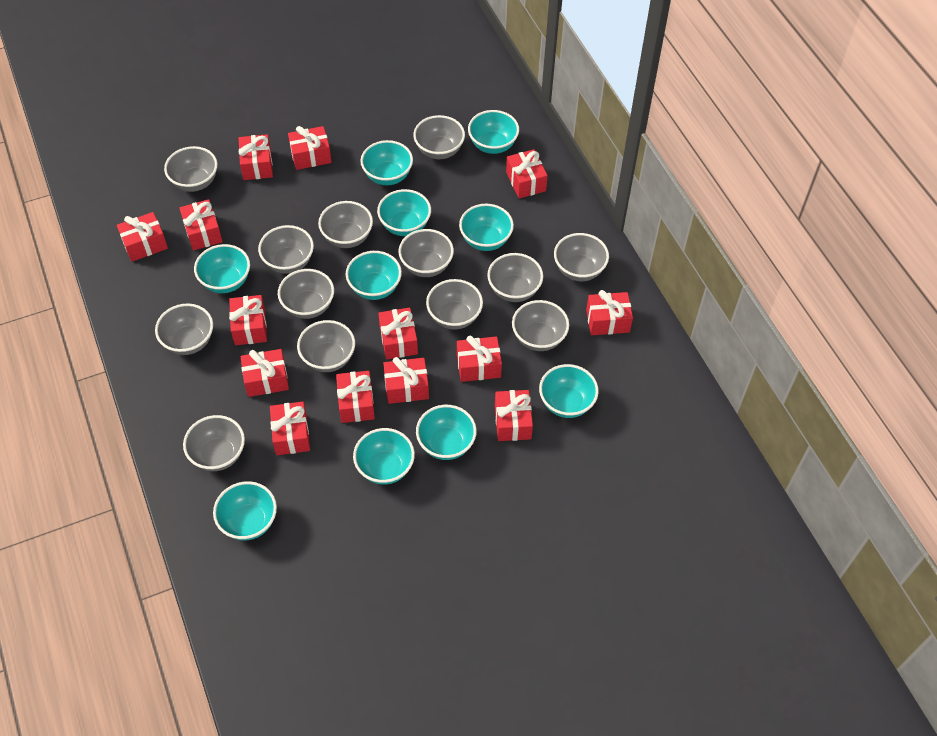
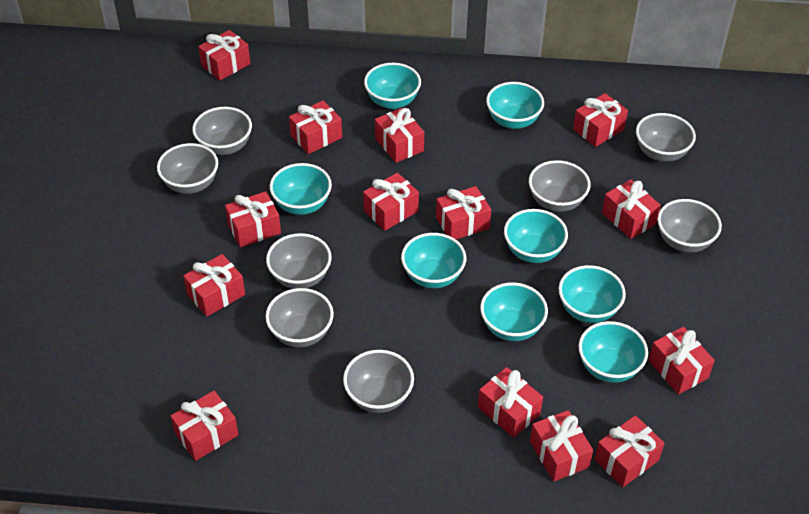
grey bowl: 13 -> 8
turquoise bowl: 10 -> 8

